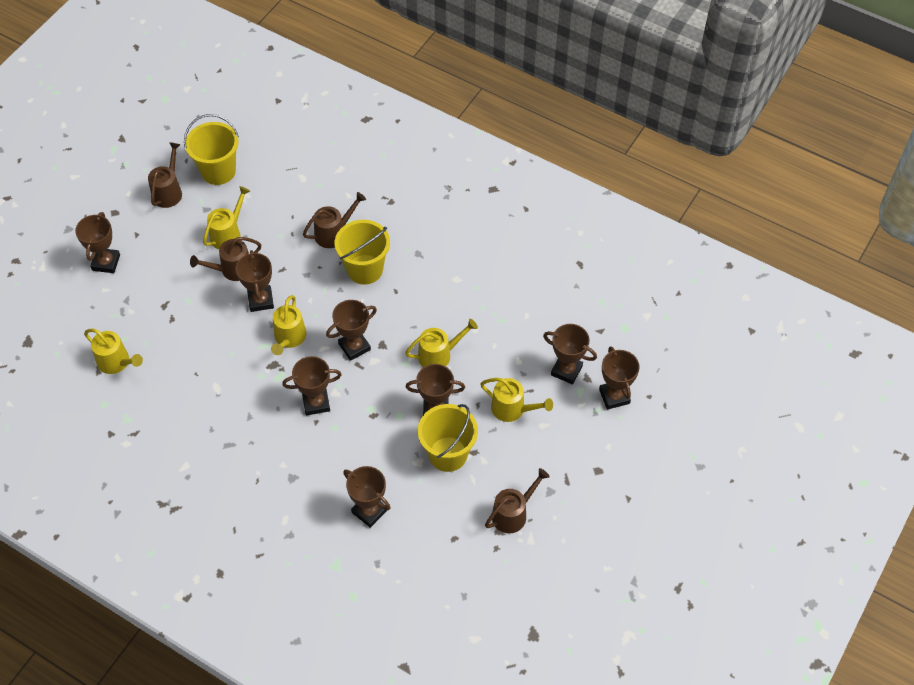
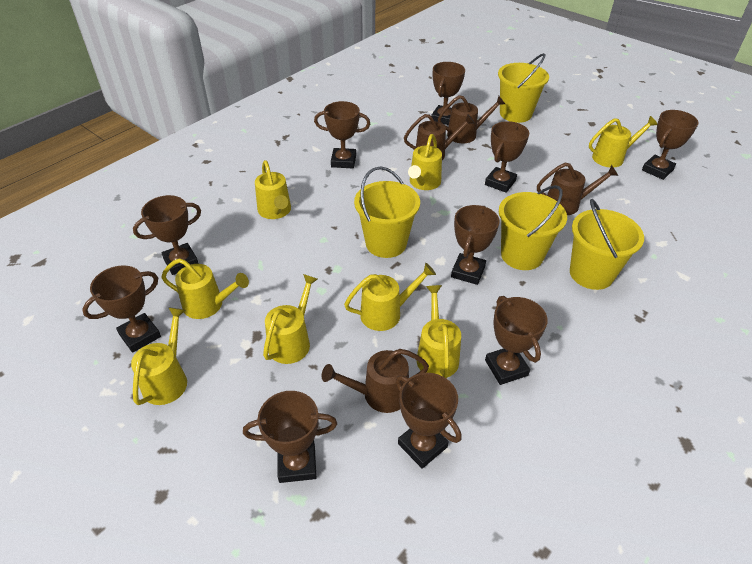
brown trophy: 8 -> 10
yellow bucket: 3 -> 4
yellow watering can: 5 -> 8

